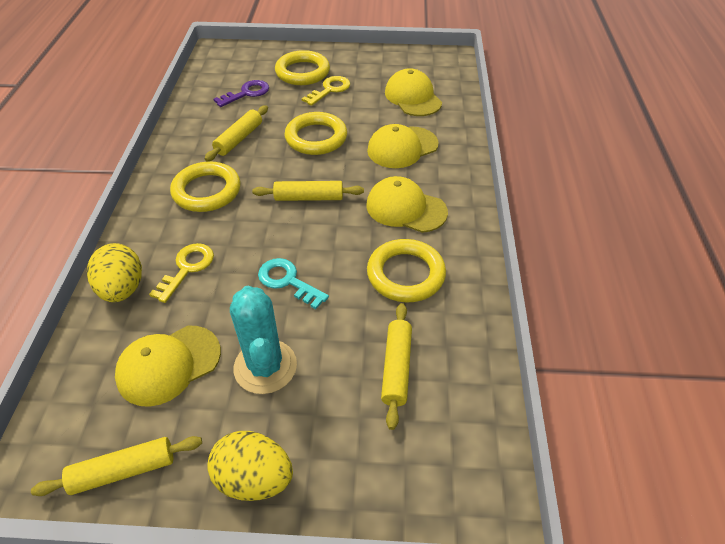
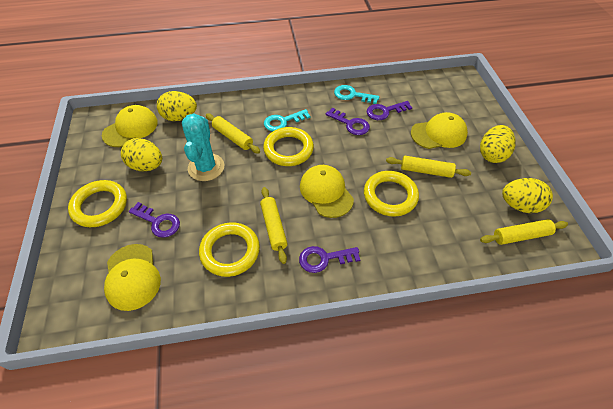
purple key: 1 -> 4
turquoise key: 1 -> 2
yellow egg: 2 -> 4
yellow key: 2 -> 0

